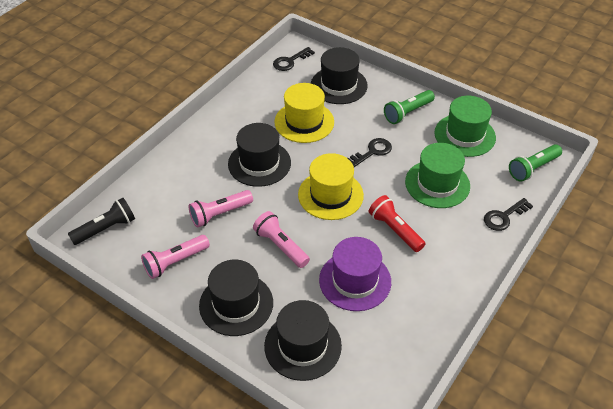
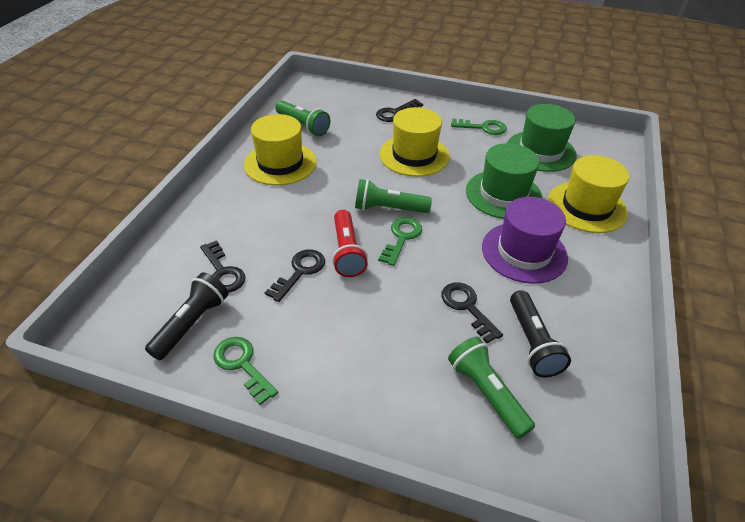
black flashlight: 1 -> 2
black hat: 4 -> 0
black key: 3 -> 4
green flashlight: 2 -> 3
green key: 0 -> 3
pink flashlight: 3 -> 0
yellow hat: 2 -> 3

